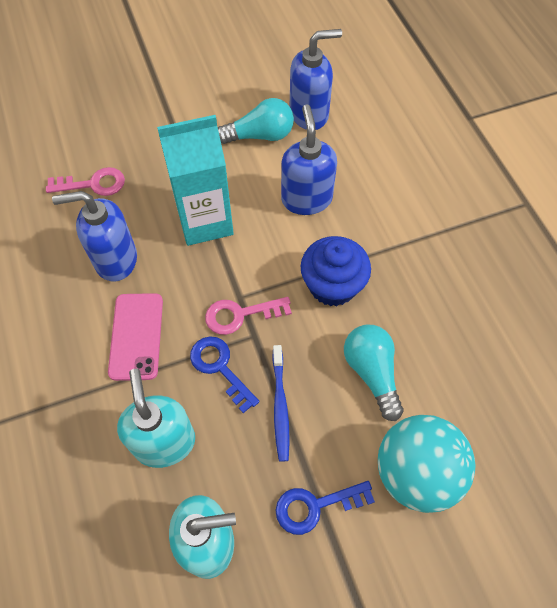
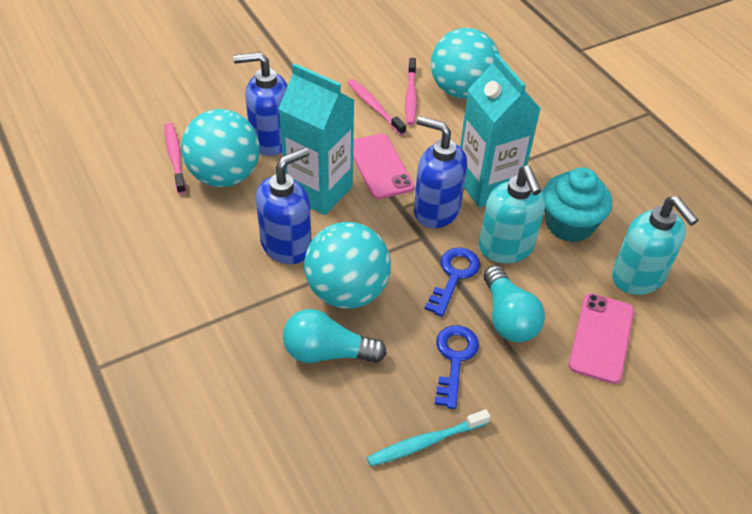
blue cupcake: 1 -> 0
blue toothbrush: 1 -> 0
pink key: 2 -> 0
pink phone: 1 -> 2
pink toothbrush: 0 -> 3
turquoise ball: 1 -> 3
turquoise carton: 1 -> 2
turquoise cupcake: 0 -> 1
turquoise toothbrush: 0 -> 1

